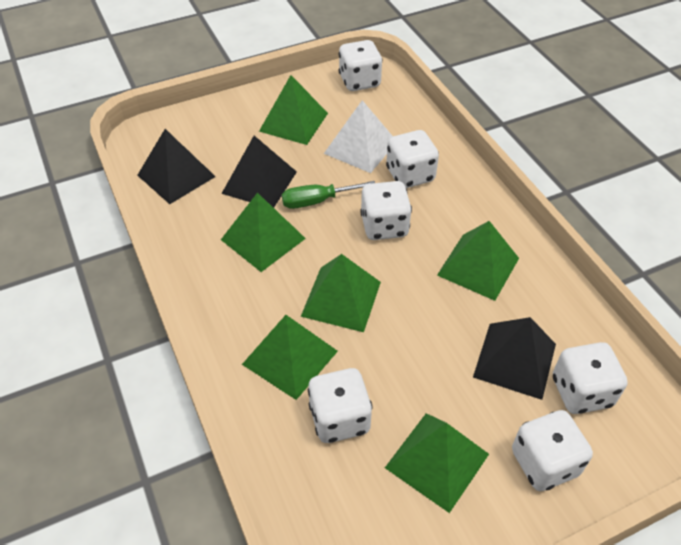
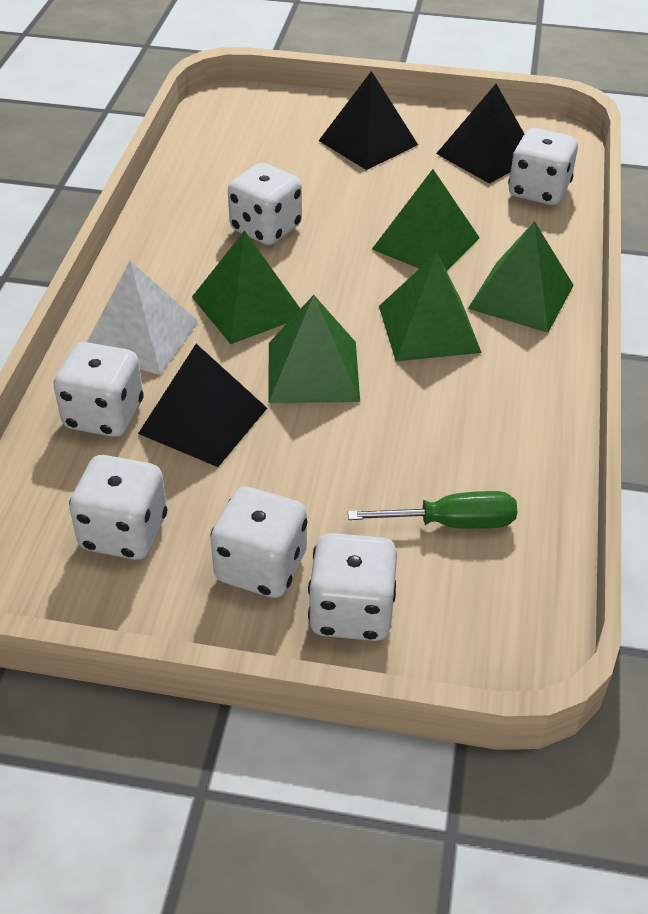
green pyramid: 6 -> 5

